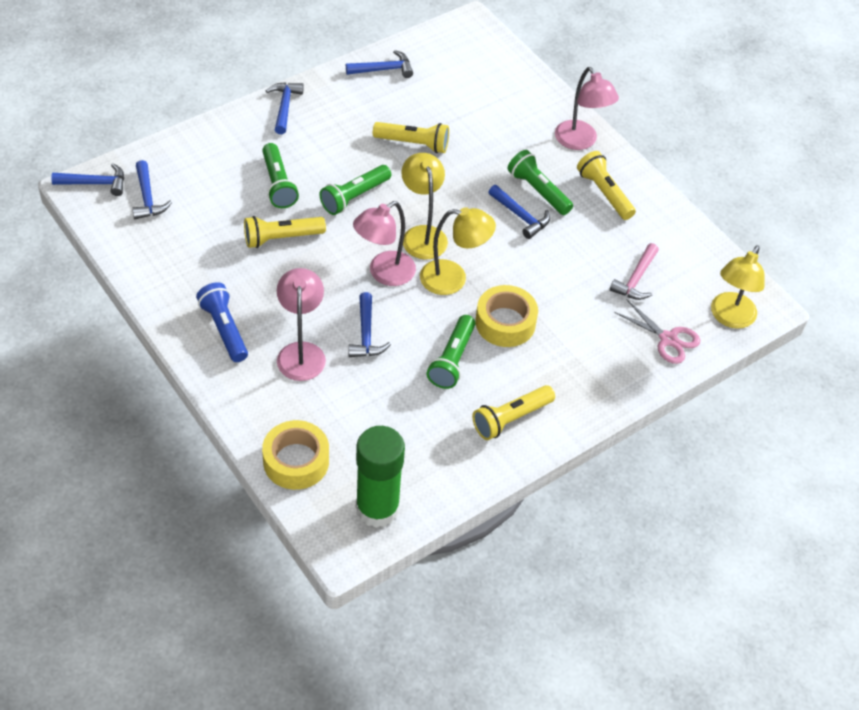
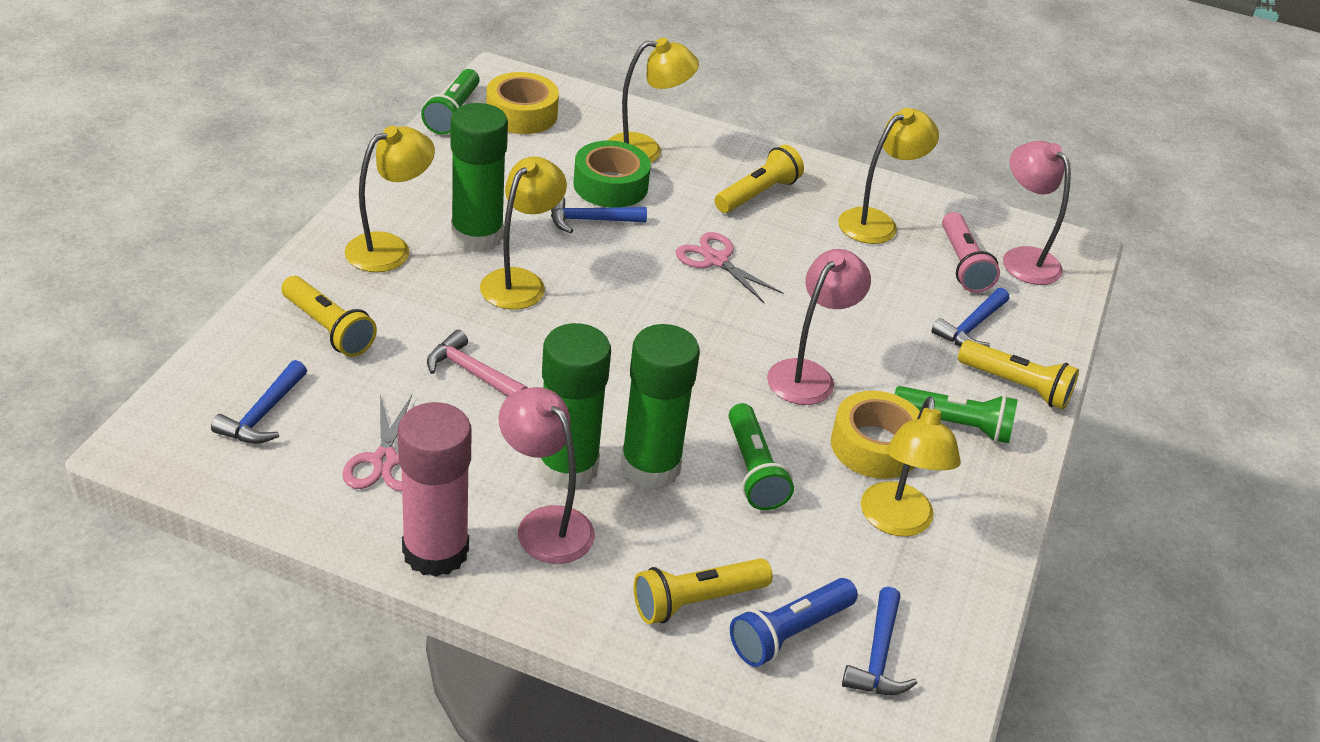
blue hammer: 6 -> 4
green flashlight: 4 -> 3
green glue stick: 1 -> 3
green tape: 0 -> 1
pink flashlight: 0 -> 1
pink glue stick: 0 -> 1
pink scissors: 1 -> 2
yellow lamp: 3 -> 5

